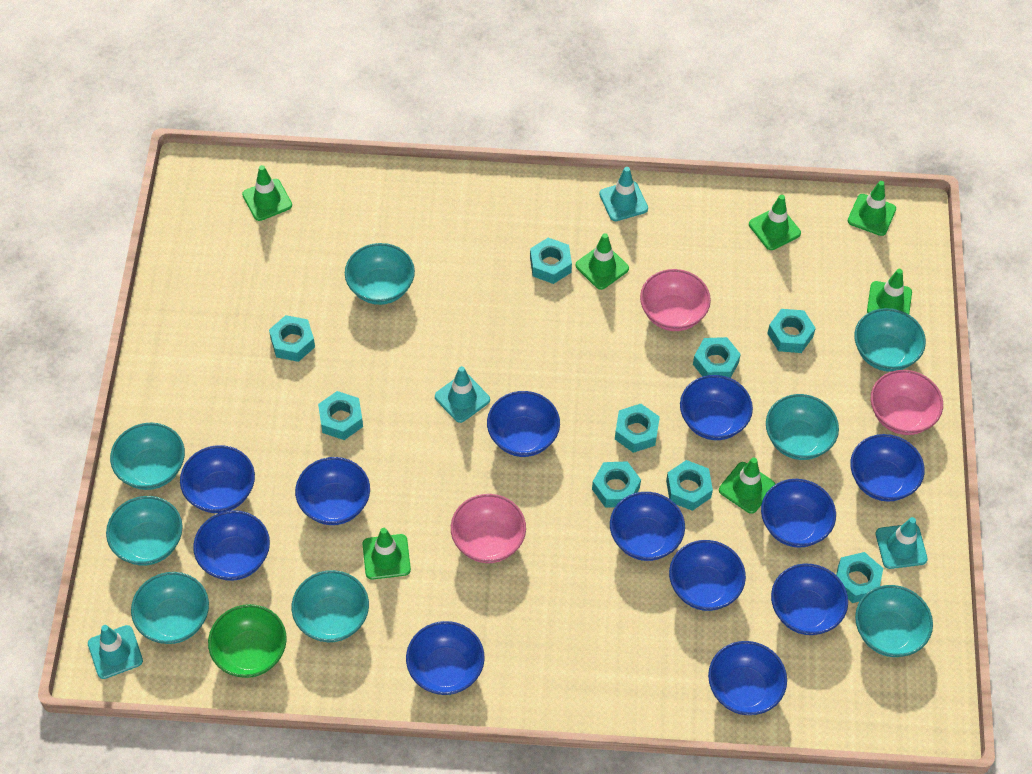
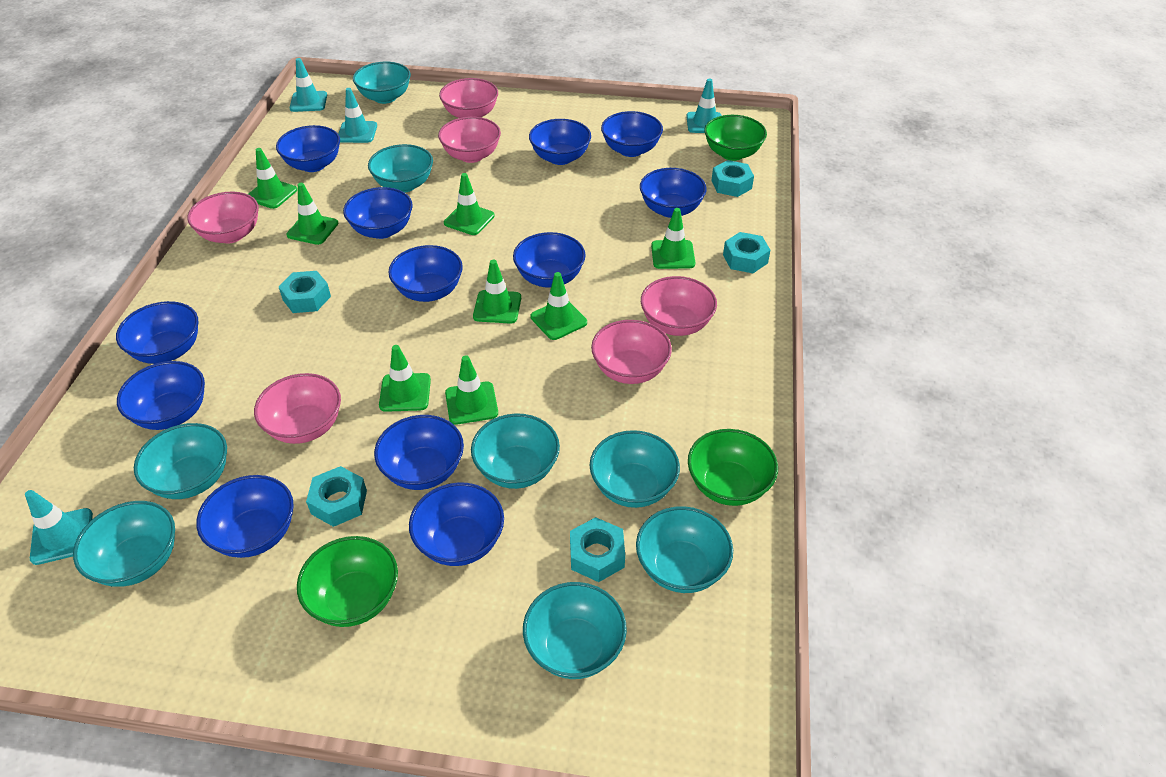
green bowl: 1 -> 3
green traffic cone: 7 -> 8
pink bowl: 3 -> 6
turquoise nut: 9 -> 5

